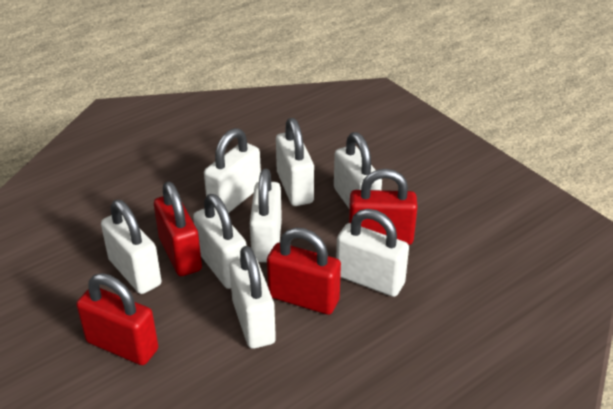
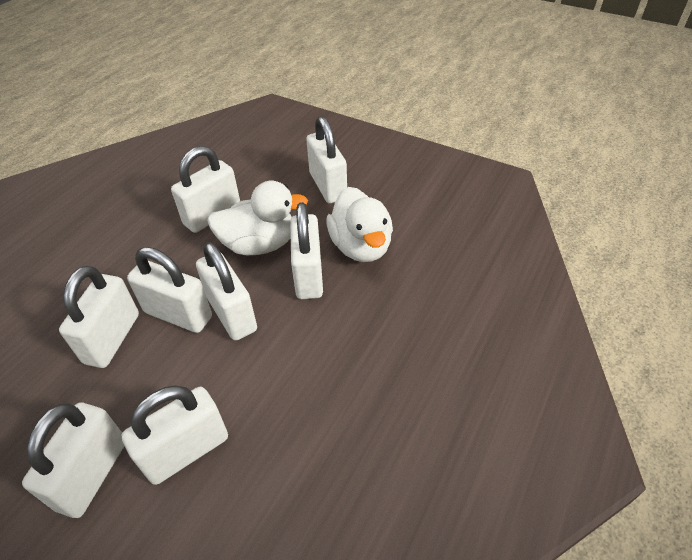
red padlock: 4 -> 0
white duck: 0 -> 2

